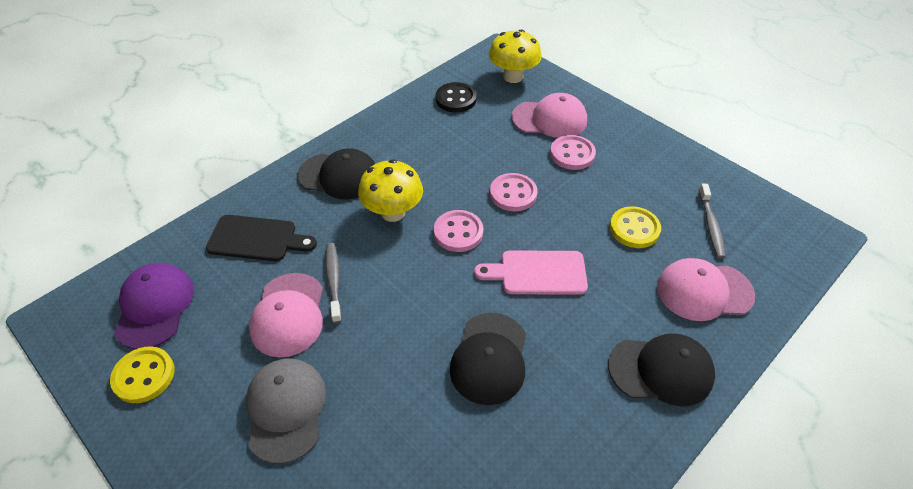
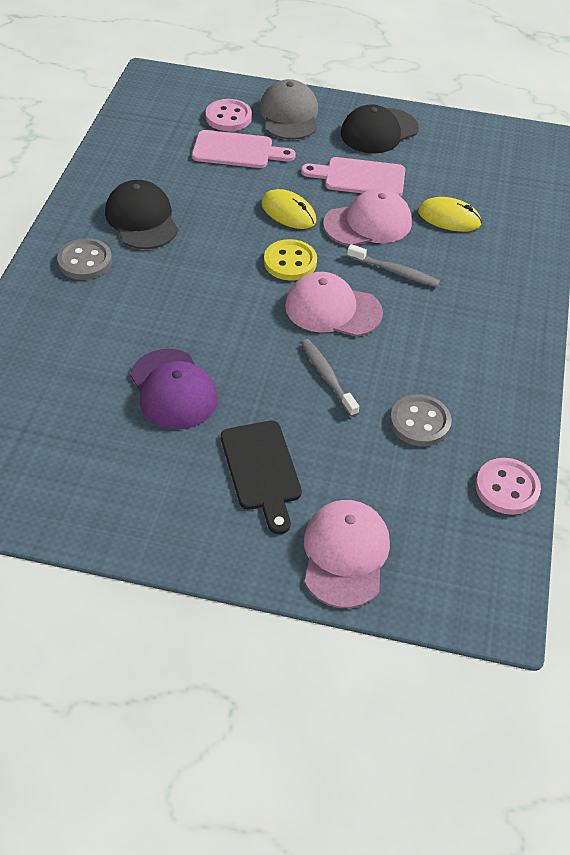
black button: 1 -> 0
black cap: 3 -> 2
grey button: 0 -> 2
pink button: 3 -> 2
pink cutting board: 1 -> 2
yellow button: 2 -> 1
yellow mouse: 0 -> 2
yellow mushroom: 2 -> 0

